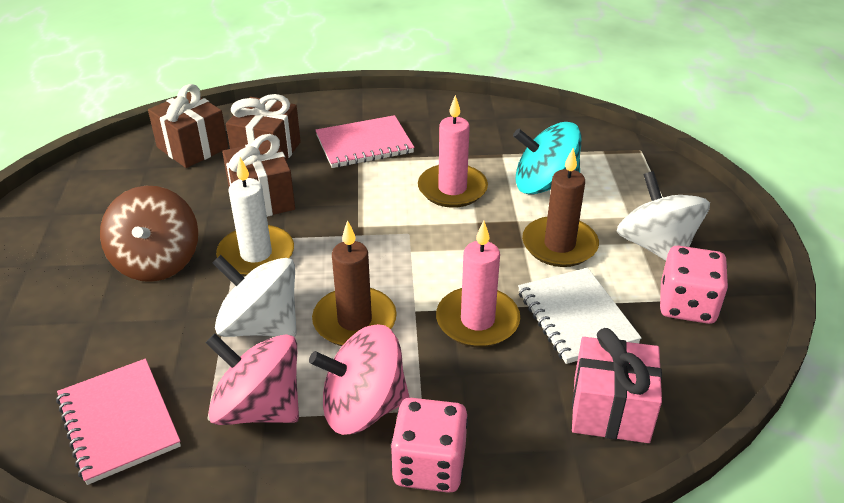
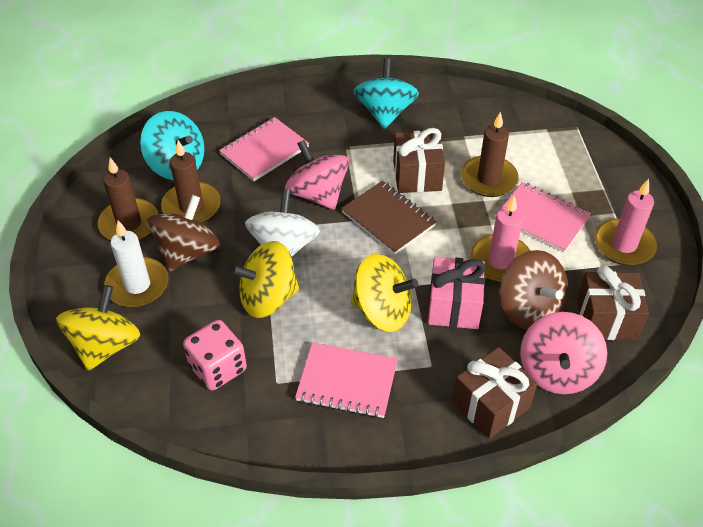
brown candle: 2 -> 3
brown notebook: 0 -> 1
brown spinning top: 1 -> 2
pink dice: 2 -> 1
pink notebook: 2 -> 3
turquoise spinning top: 1 -> 2
white notebook: 1 -> 0
white spinning top: 2 -> 1
yellow spinning top: 0 -> 3

